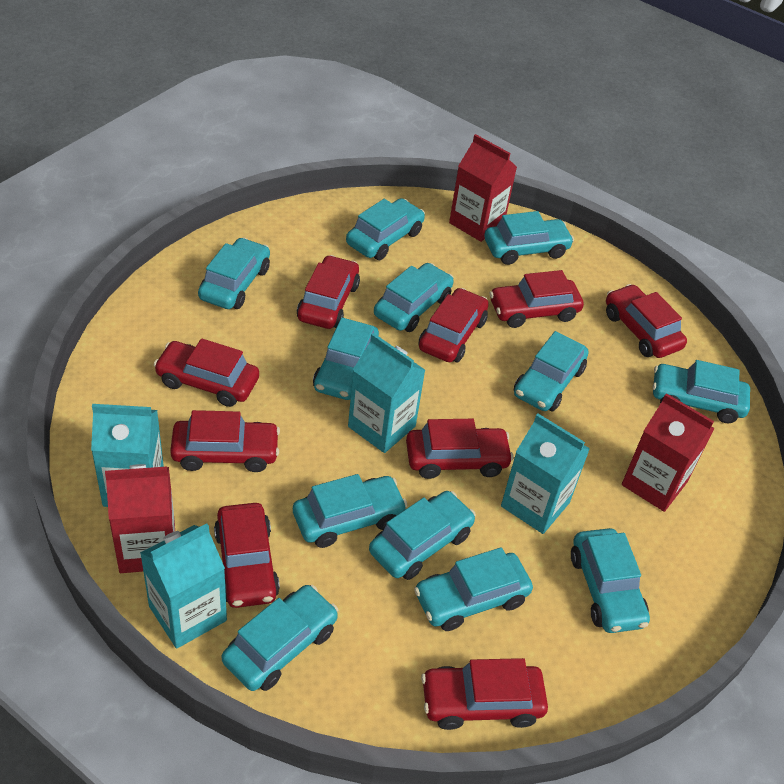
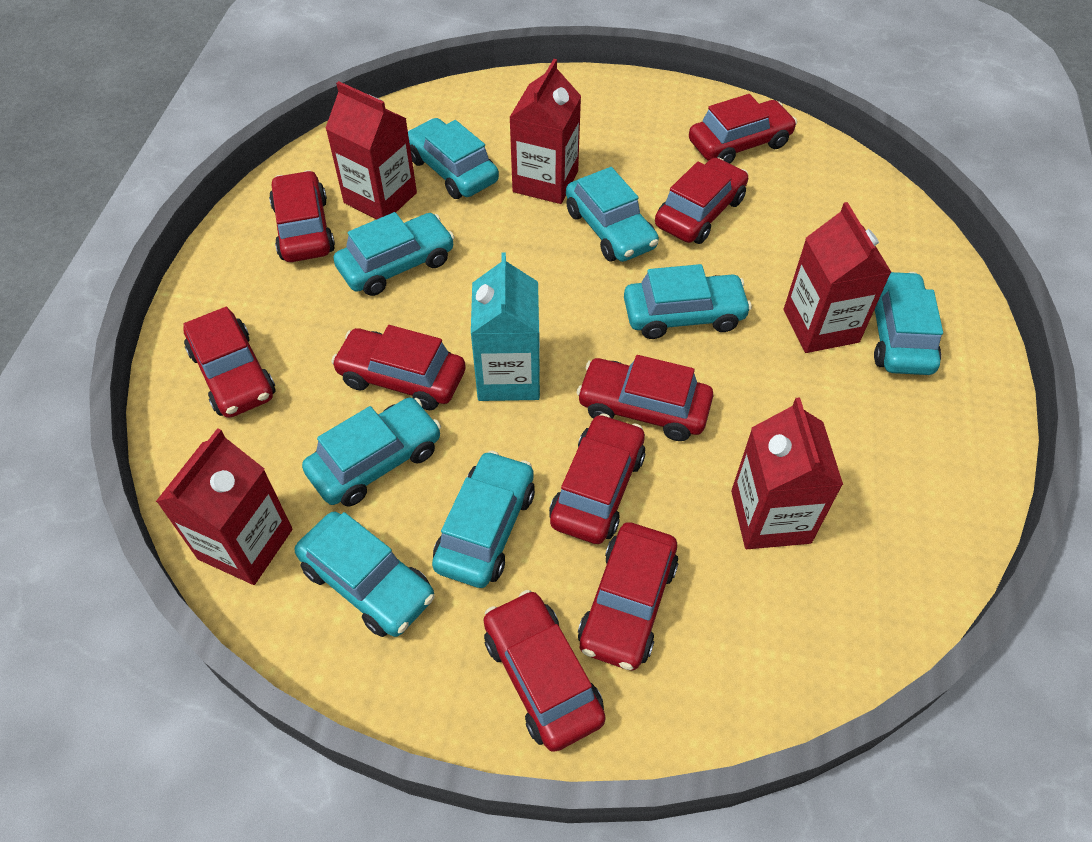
red carton: 3 -> 5
turquoise car: 12 -> 8
turquoise carton: 4 -> 1

